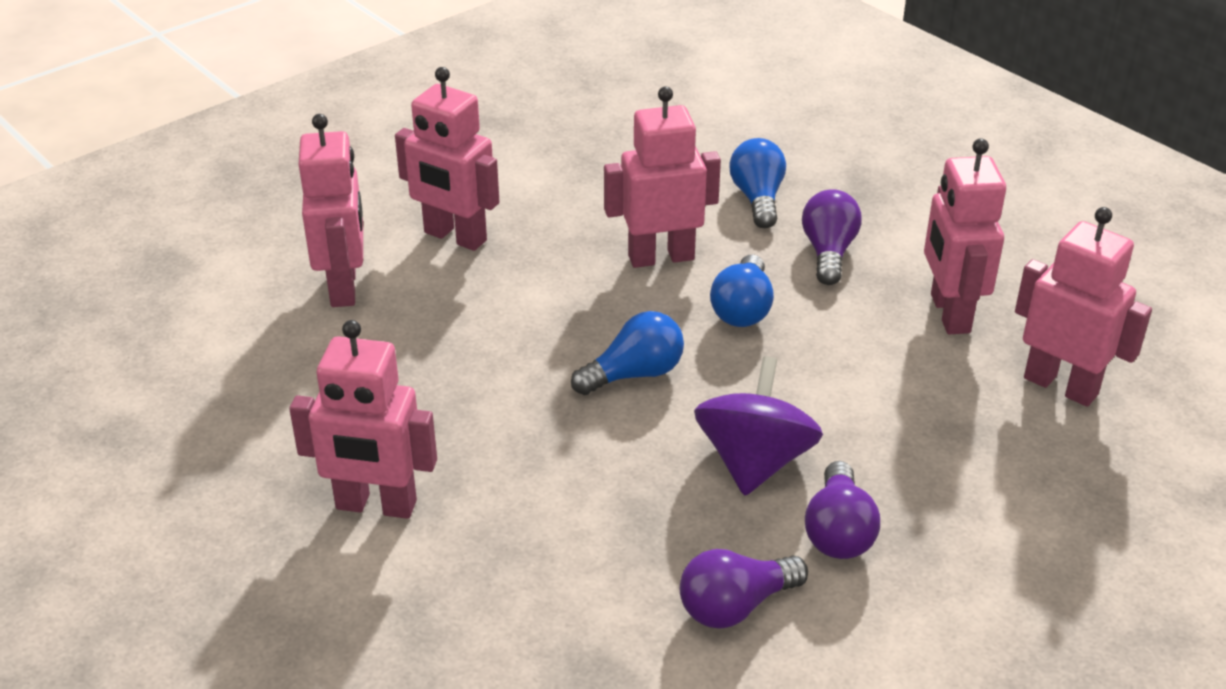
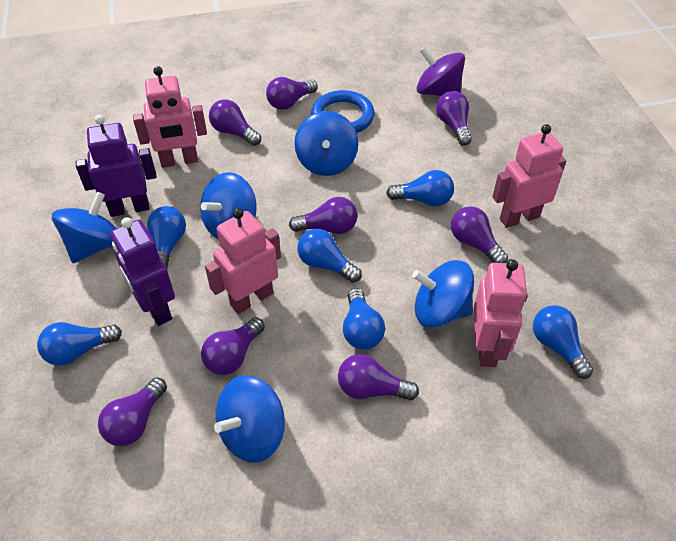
blue light bulb: 3 -> 6
blue ring: 0 -> 1
blue spinning top: 0 -> 5
pink robot: 6 -> 4
purple light bulb: 3 -> 8
purple robot: 0 -> 2

